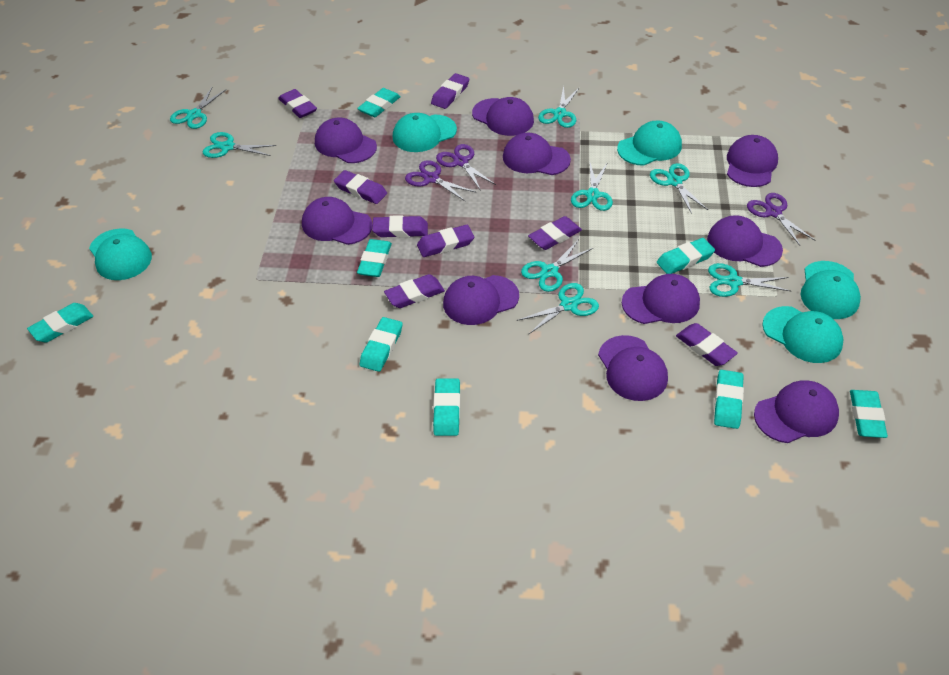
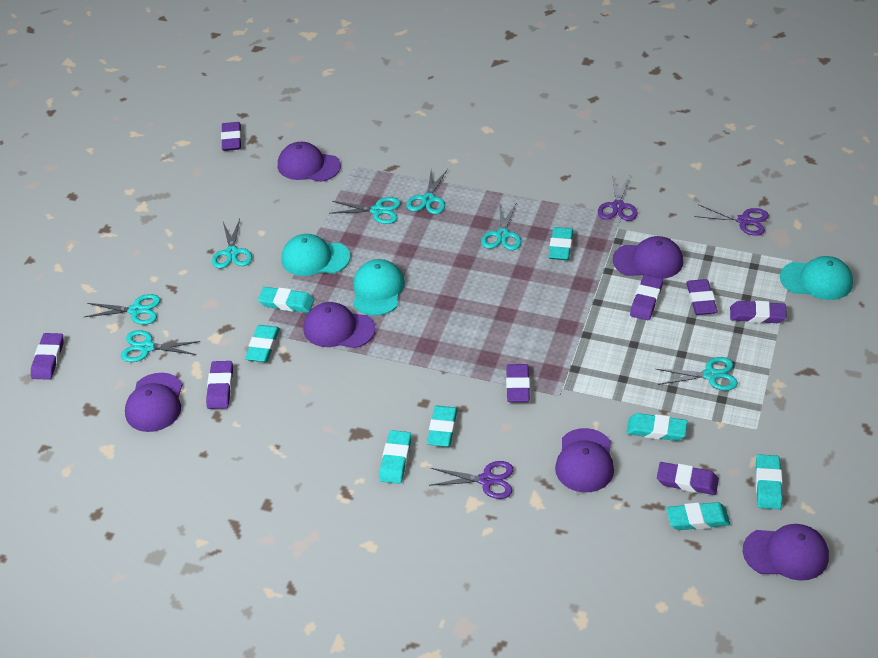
purple cap: 10 -> 6
turquoise cap: 5 -> 3
turquoise scissors: 8 -> 7

